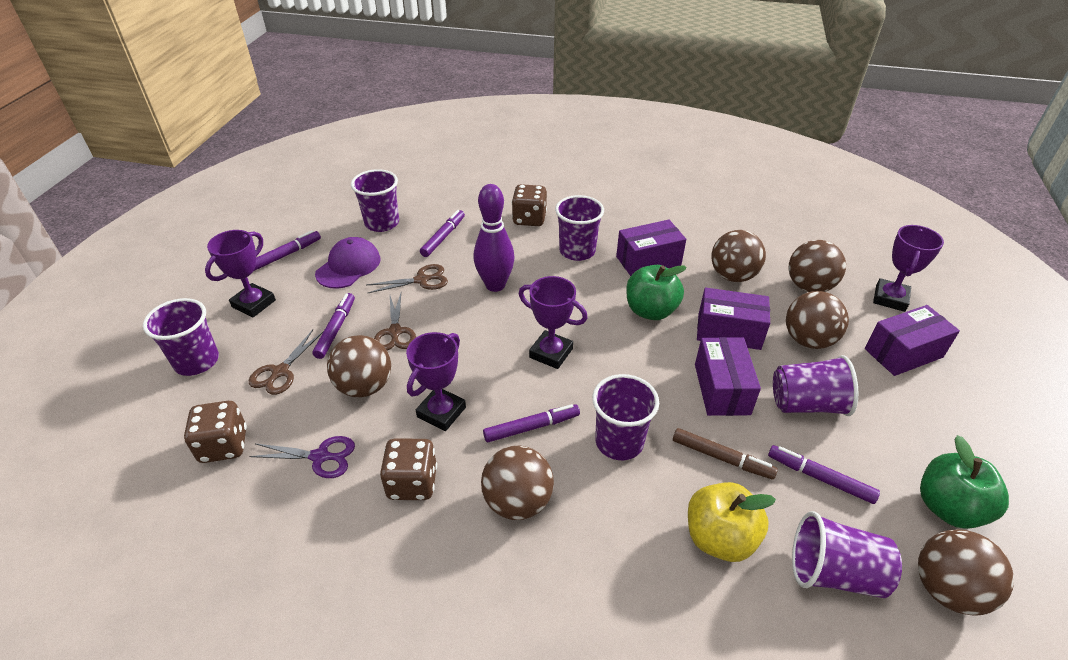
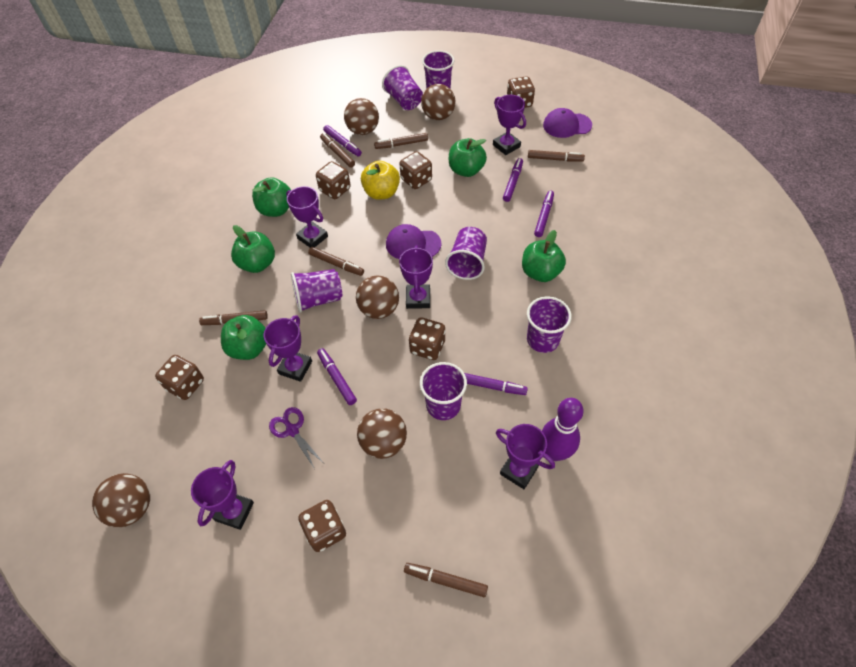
brown ball: 6 -> 5
brown dice: 3 -> 6
brown marker: 1 -> 6
brown scissors: 3 -> 0
green apple: 2 -> 5
purple box: 4 -> 0
purple cap: 1 -> 2
purple trophy: 4 -> 6

